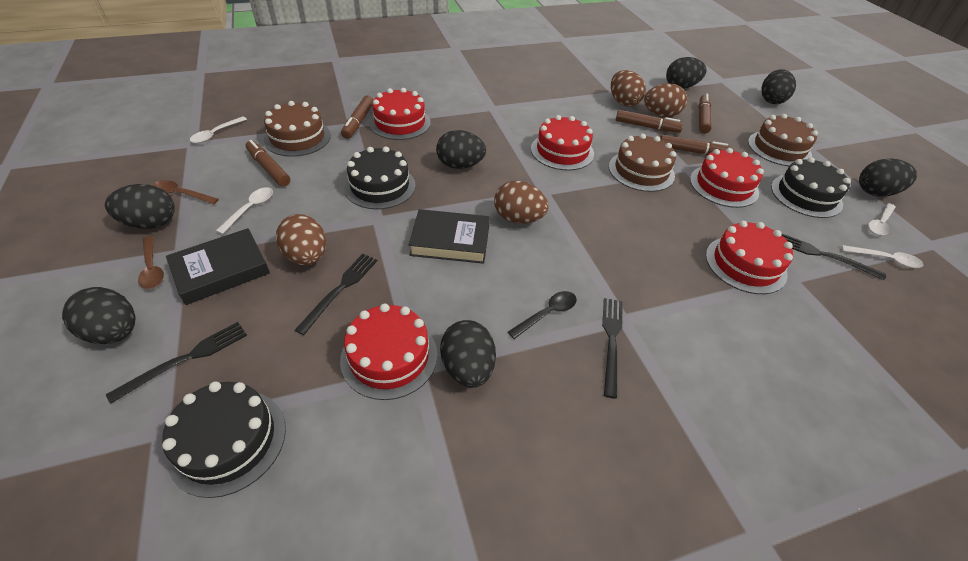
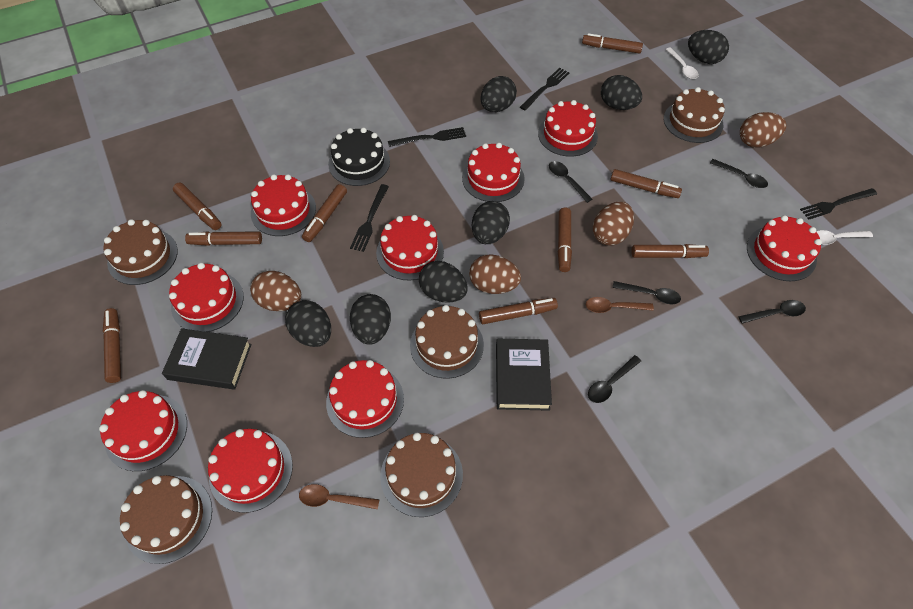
black cake: 3 -> 1
black spoon: 1 -> 5
brown cake: 3 -> 5
brown marker: 5 -> 9
red cake: 5 -> 9
white spoon: 4 -> 2

